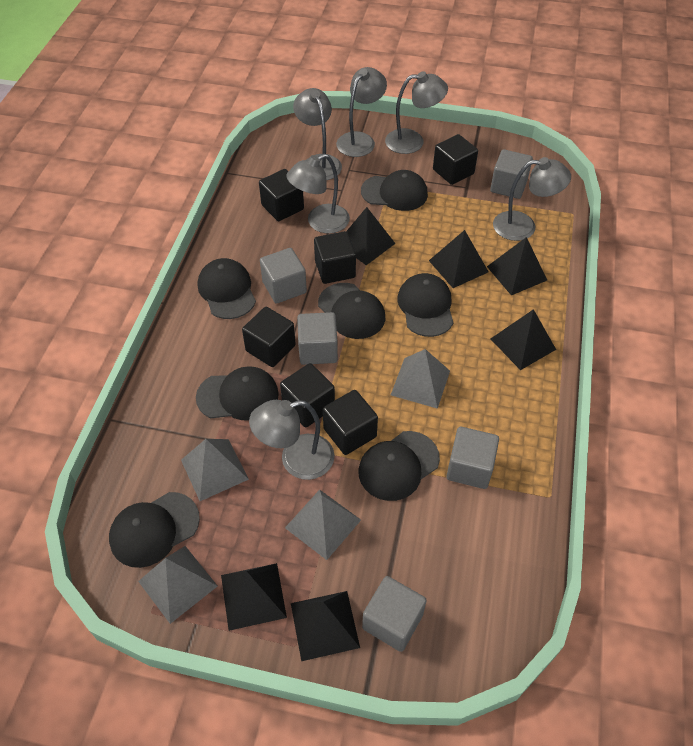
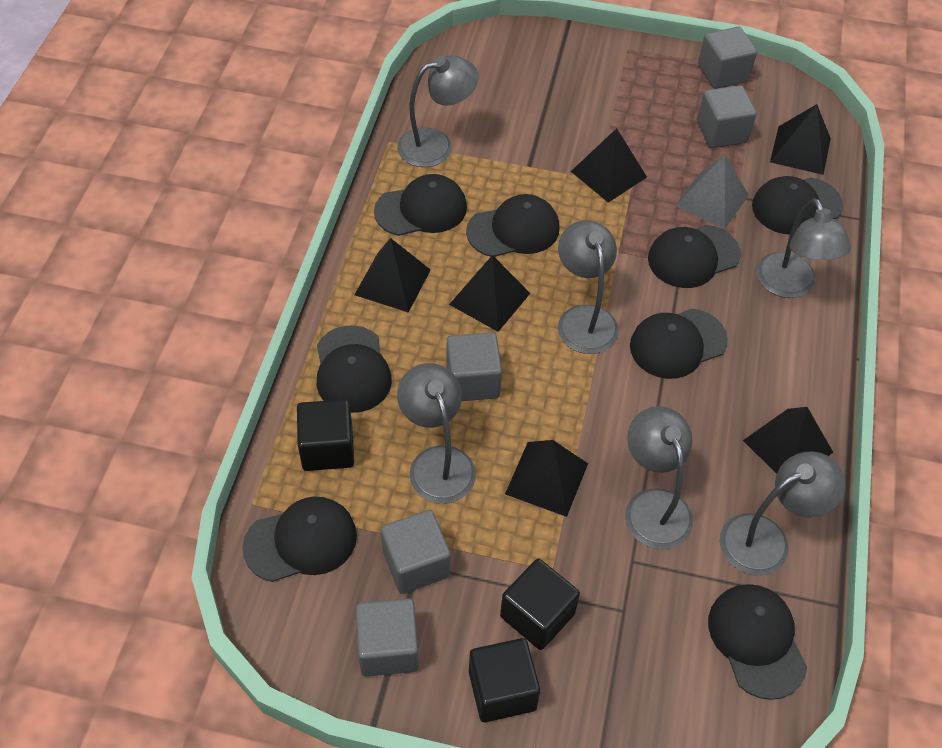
black cap: 7 -> 8
black cube: 6 -> 3
grey pyramid: 4 -> 1

